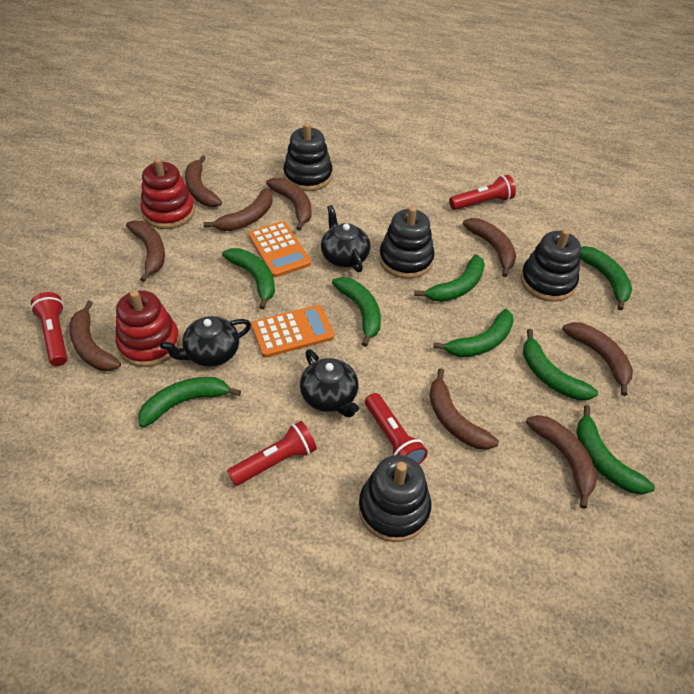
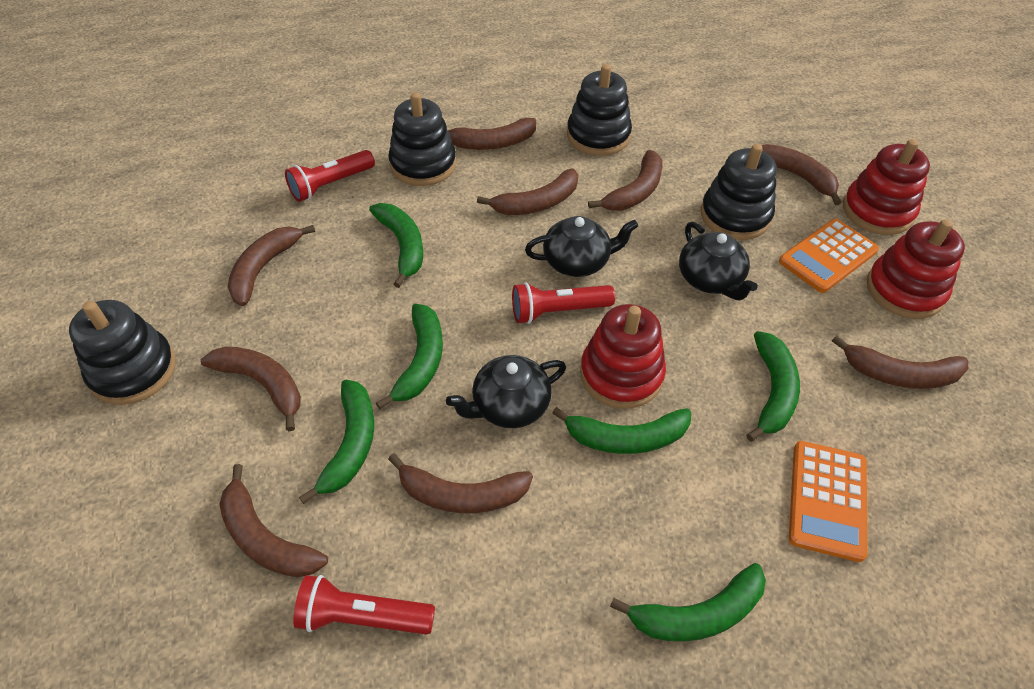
green banana: 8 -> 6
red flashlight: 4 -> 3
red stacking toy: 2 -> 3

